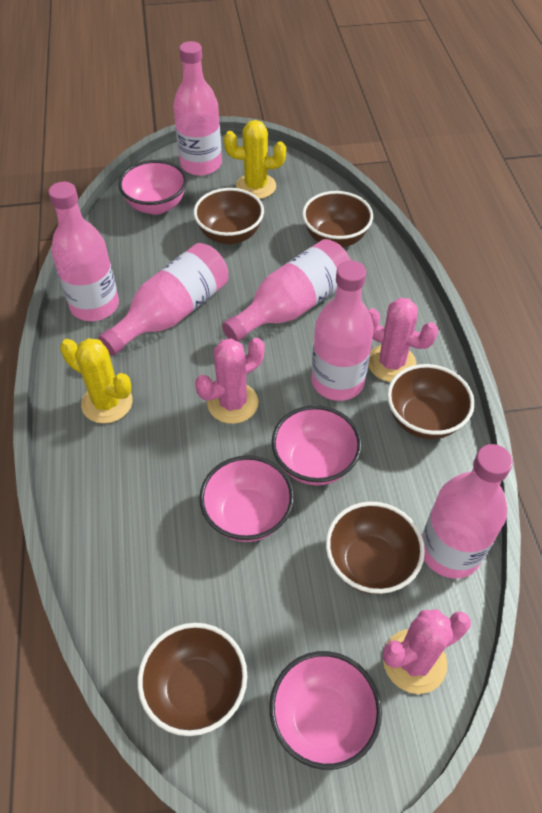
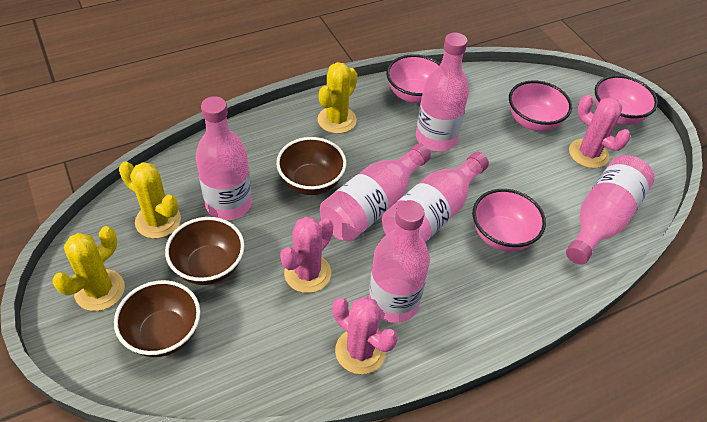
brown bowl: 5 -> 3
yellow cactus: 2 -> 3

